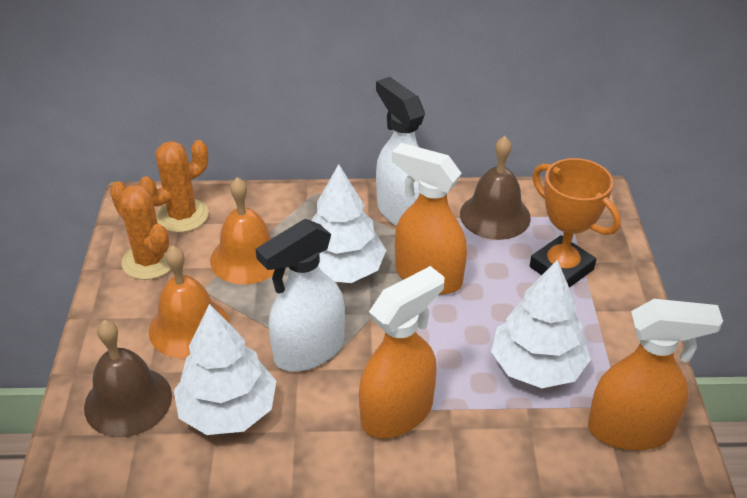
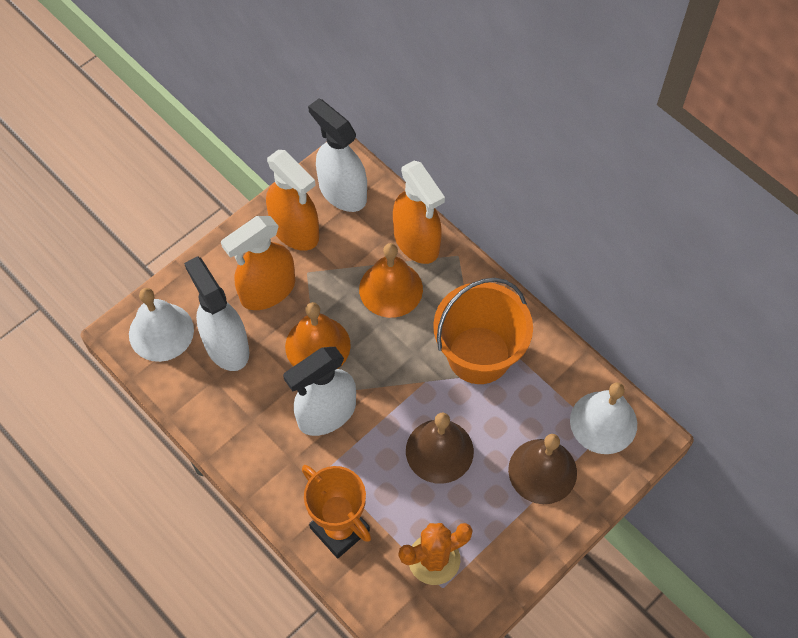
orange bucket: 0 -> 1
orange cactus: 2 -> 1
white bell: 0 -> 2
white spray bottle: 2 -> 3
white tree: 3 -> 0

